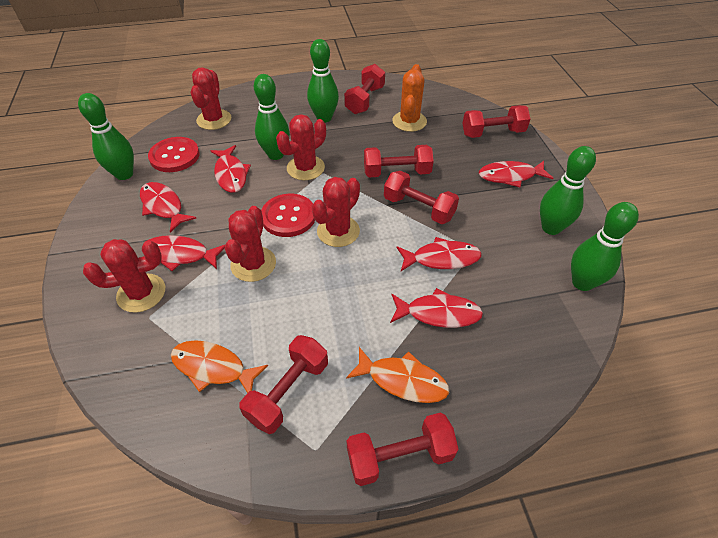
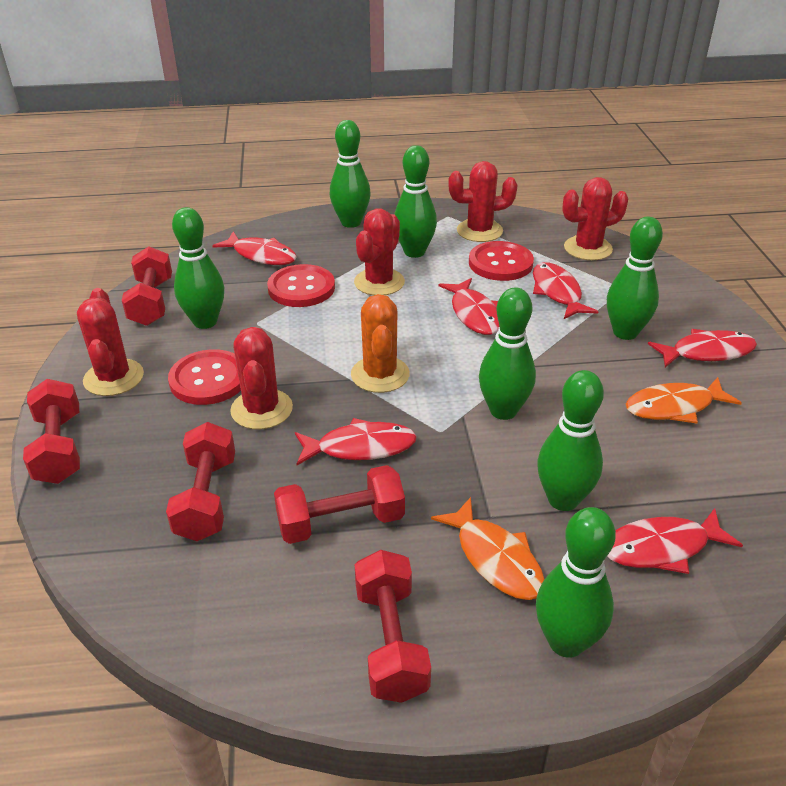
green bowling pin: 5 -> 7
red button: 2 -> 3
red dumbbell: 6 -> 5

